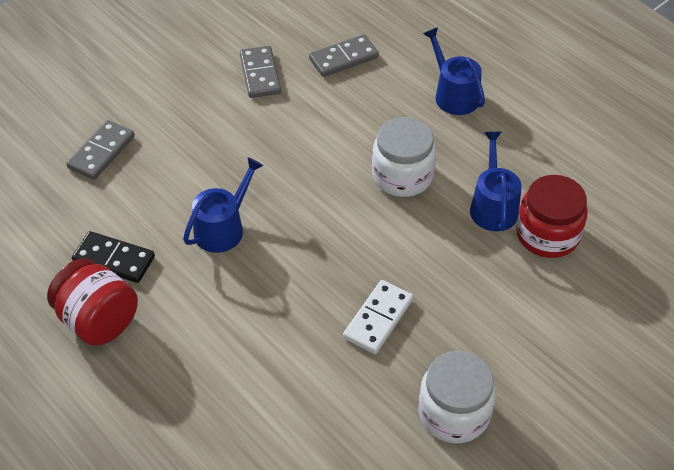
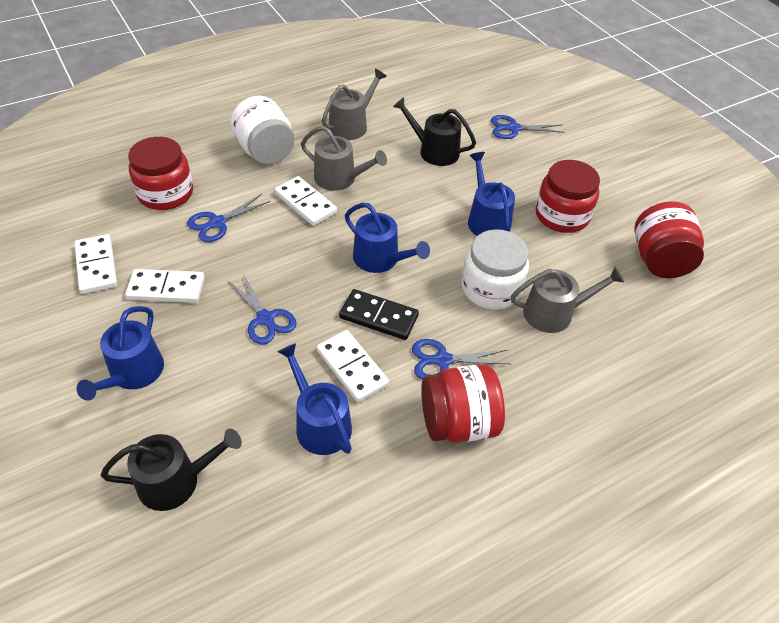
black watering can: 0 -> 2
blue scissors: 0 -> 4
blue watering can: 3 -> 4
grey domino: 3 -> 0
grey watering can: 0 -> 3
red jar: 2 -> 4
white domino: 1 -> 4

